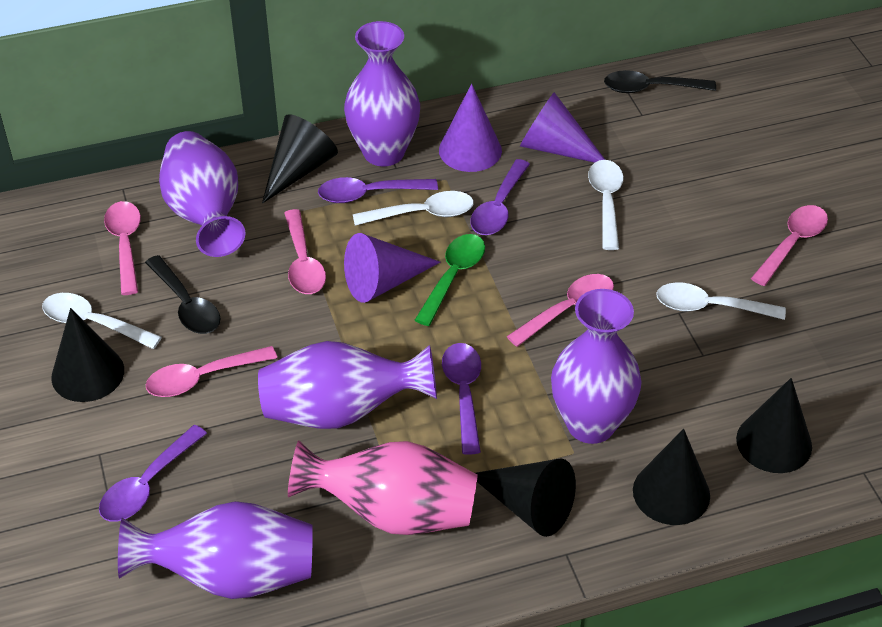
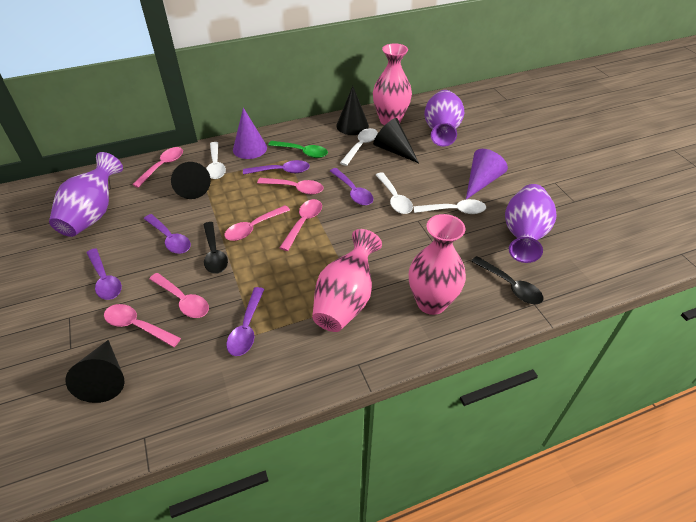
black cone: 5 -> 4
pink spoon: 5 -> 6
pink vase: 1 -> 3
purple cone: 3 -> 2
purple spoon: 4 -> 5
purple vase: 5 -> 3

